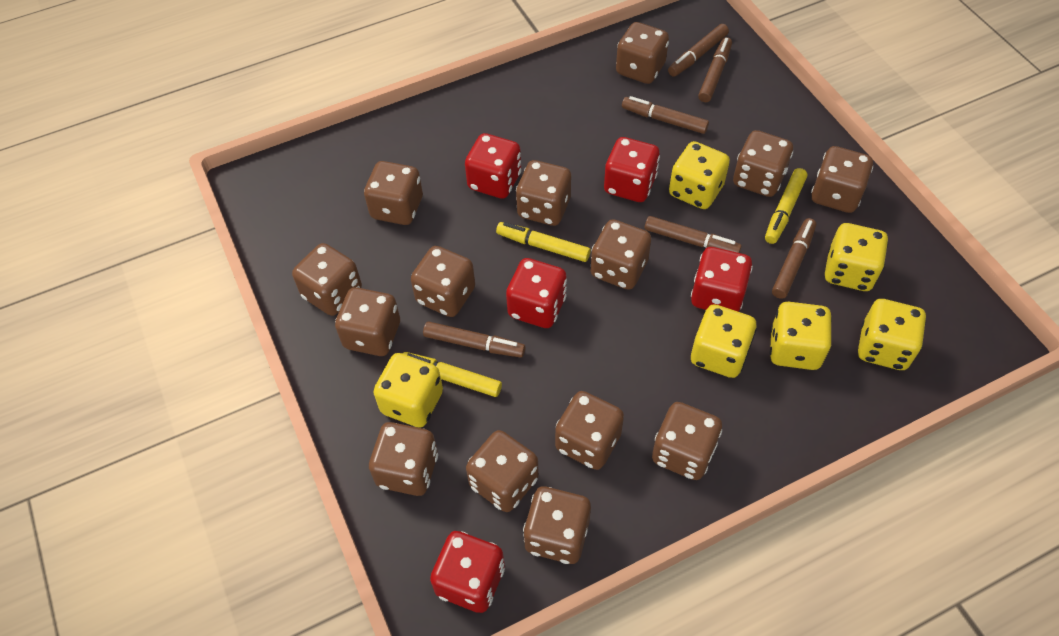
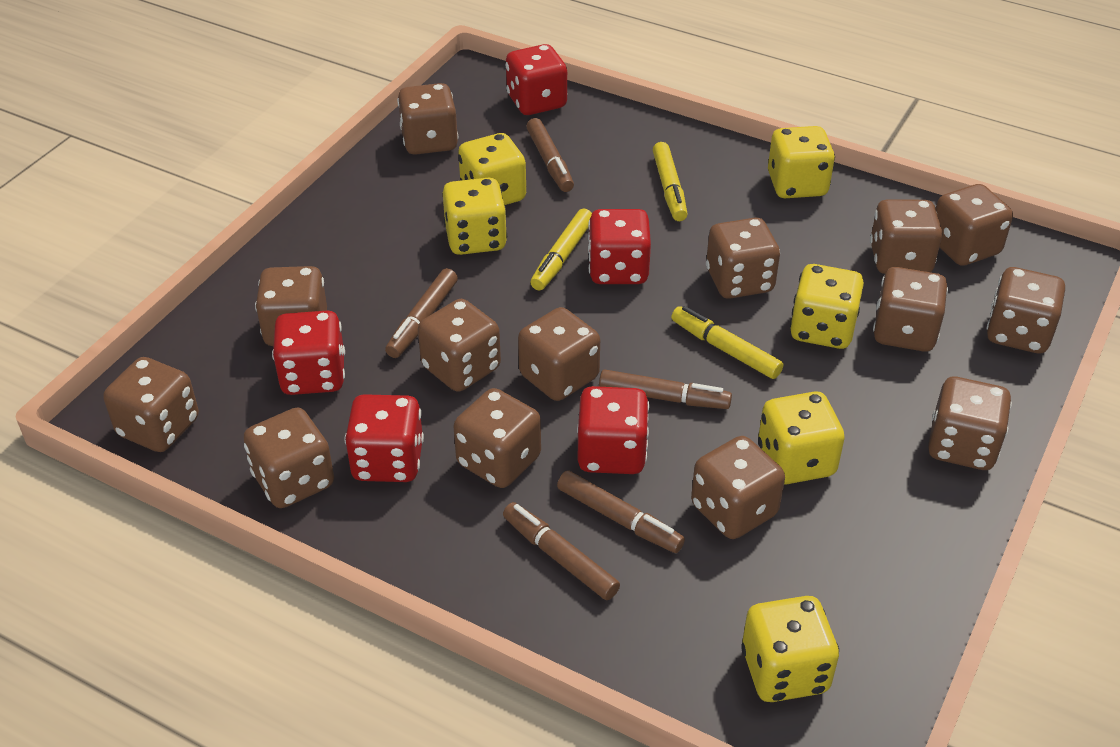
brown marker: 6 -> 5

